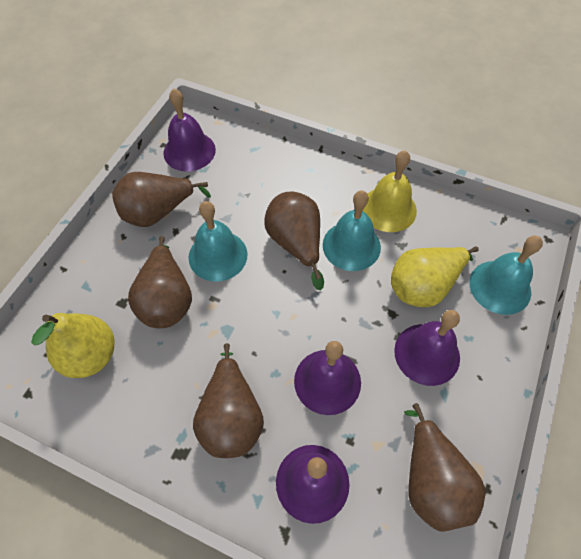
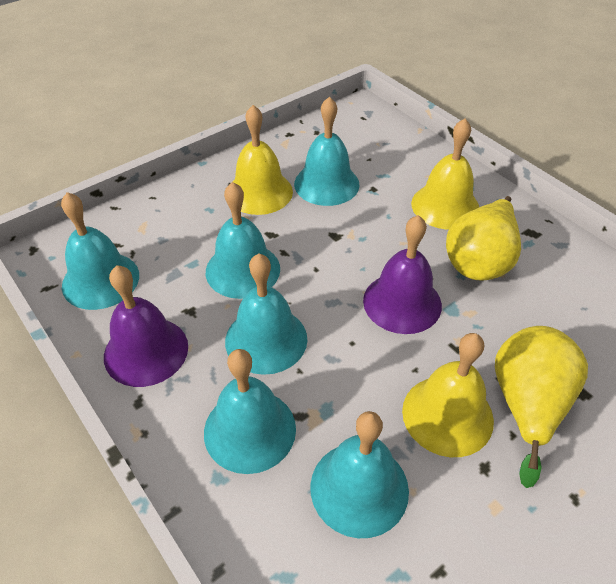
brown pear: 5 -> 0
purple bell: 4 -> 2
turquoise bell: 3 -> 6
yellow bell: 1 -> 3

